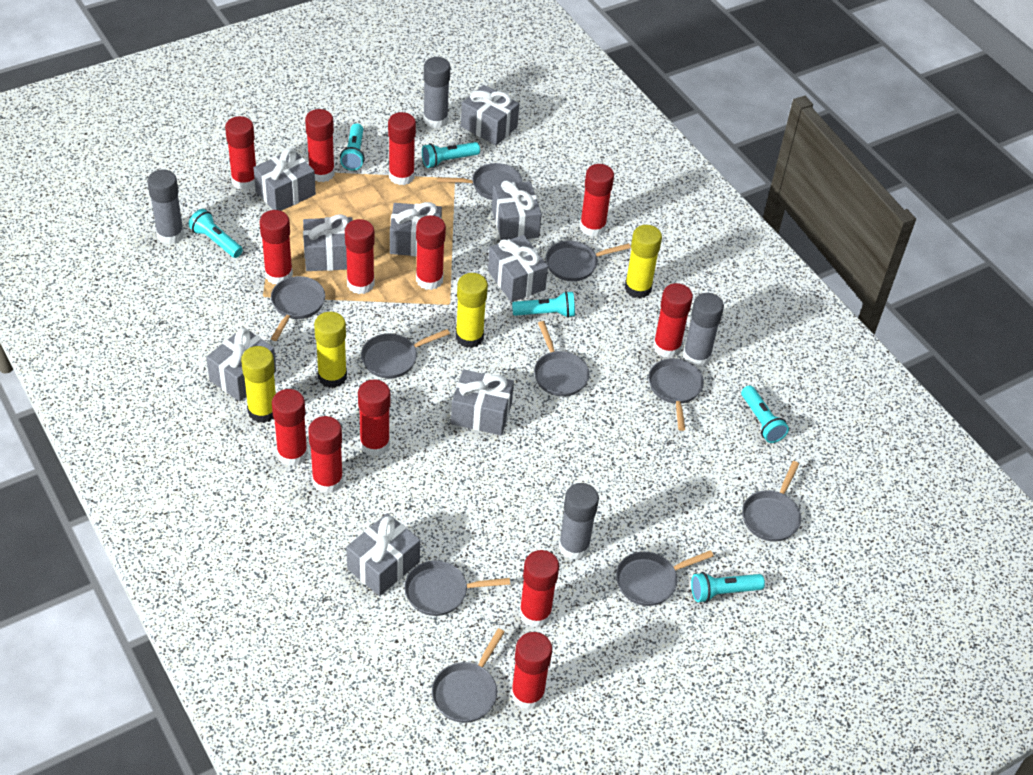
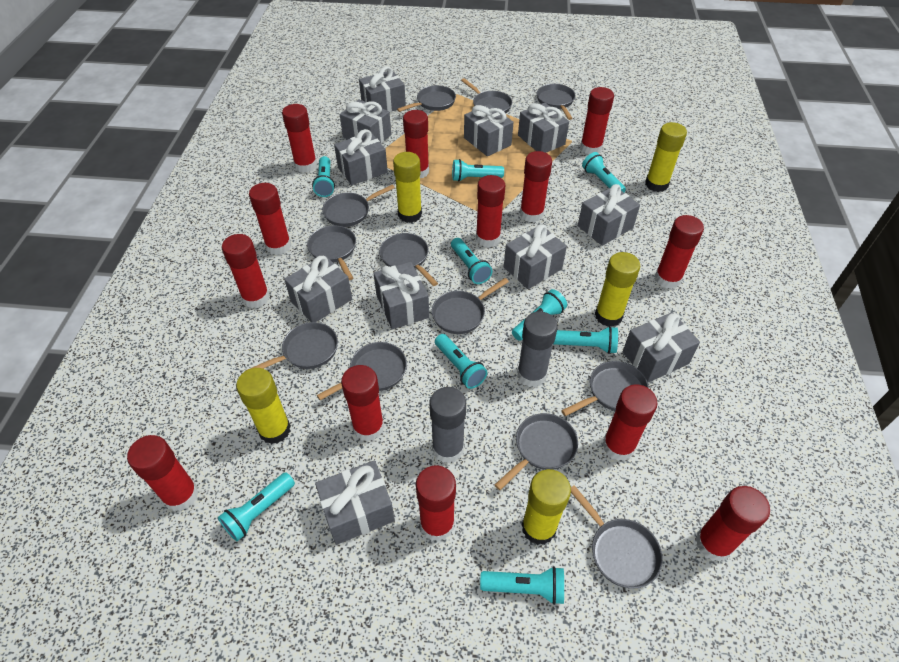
grey gift: 9 -> 11
grey glue stick: 4 -> 2
grey pan: 10 -> 12
turquoise flashlight: 6 -> 9
yellow glue stick: 4 -> 5

